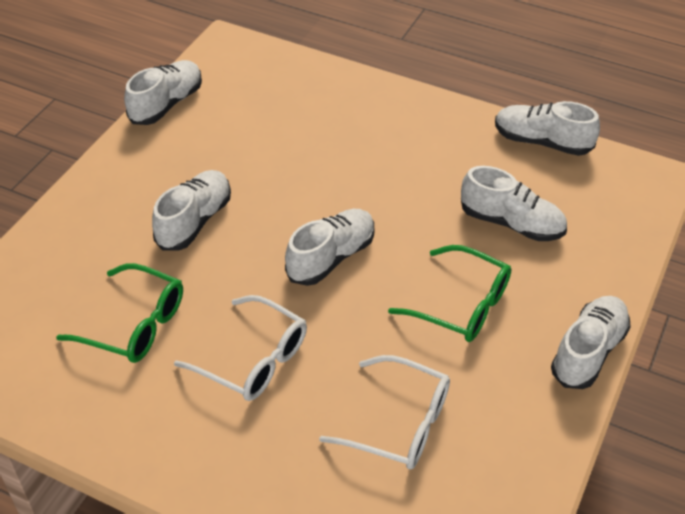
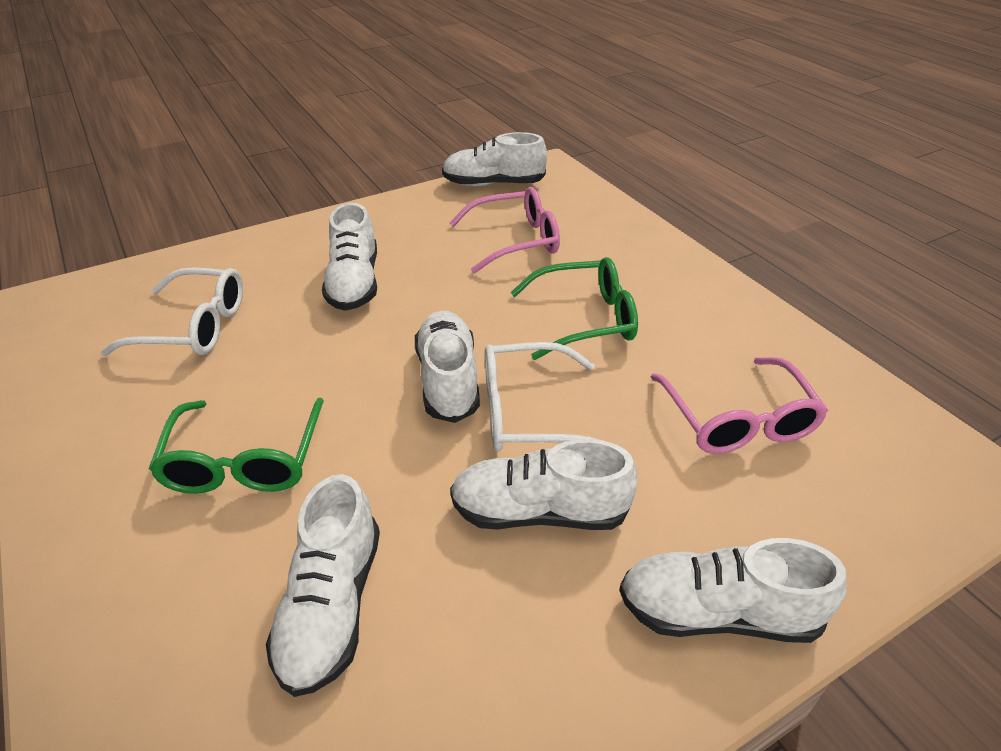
pink glasses: 0 -> 2

